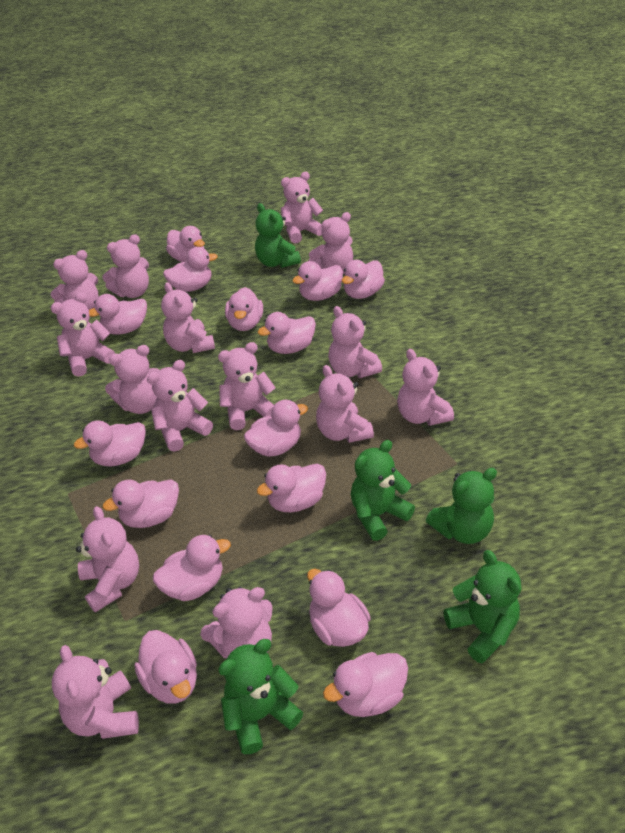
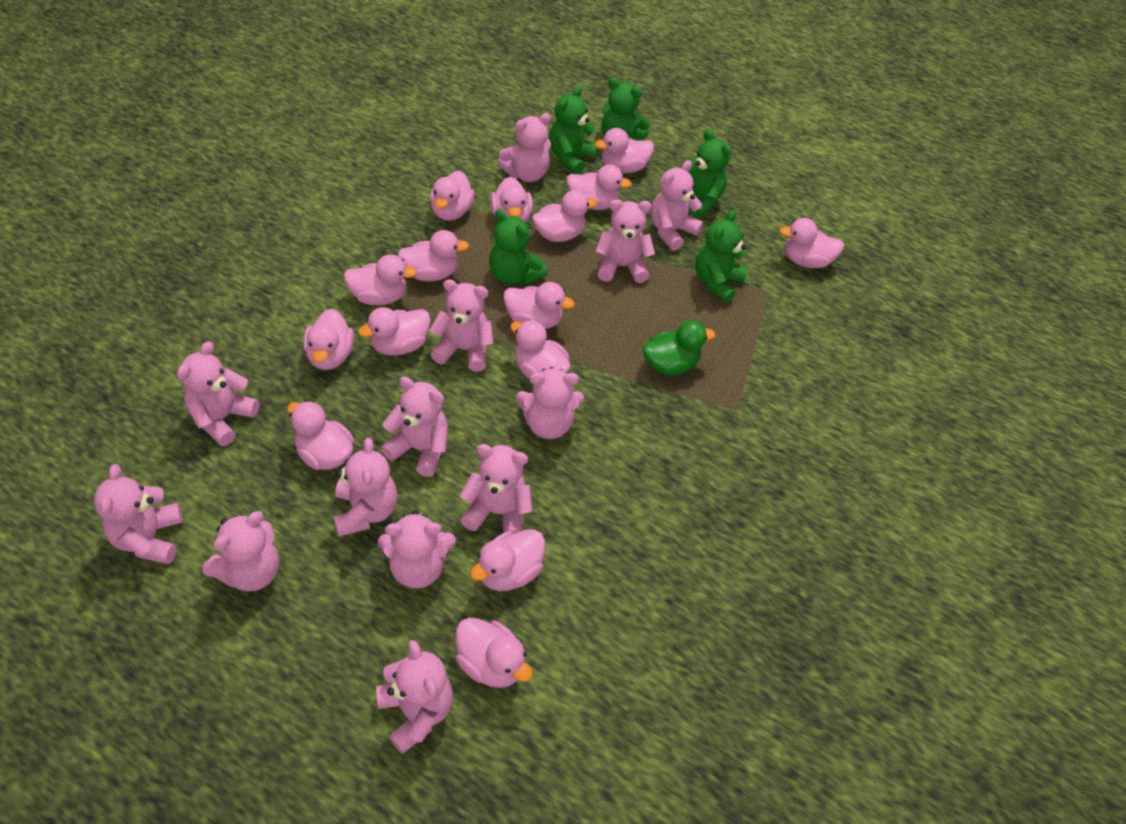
green duck: 0 -> 1
pink teddy bear: 15 -> 13

